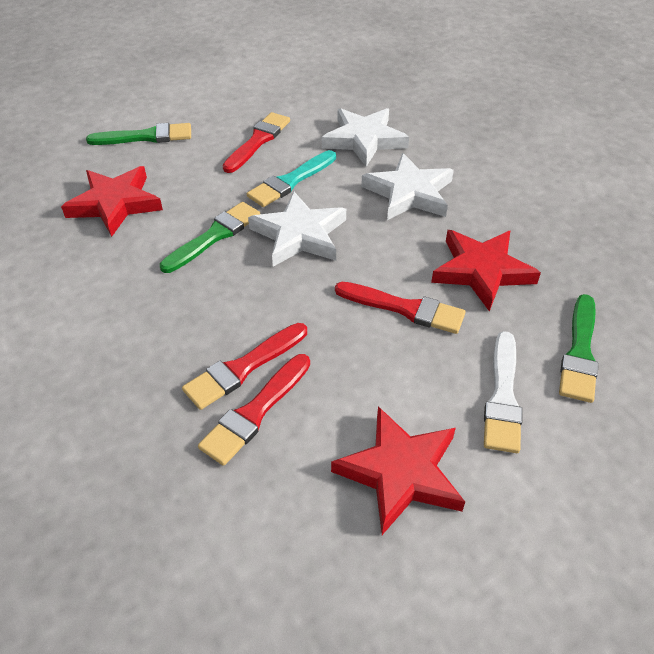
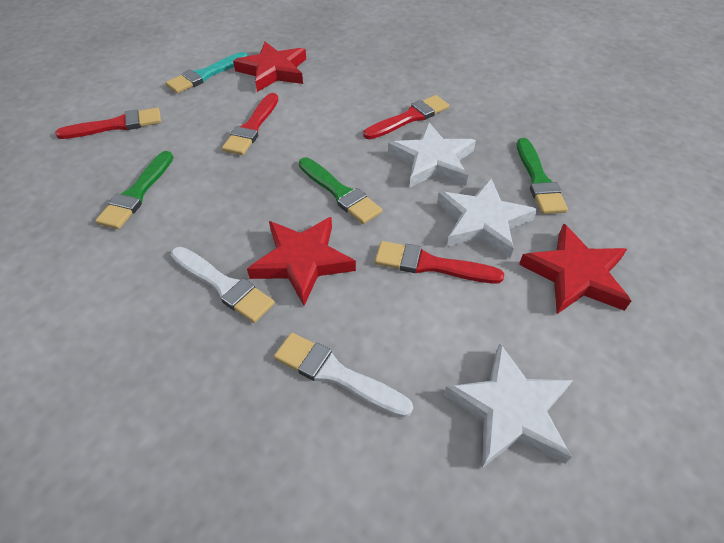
white brush: 1 -> 2

